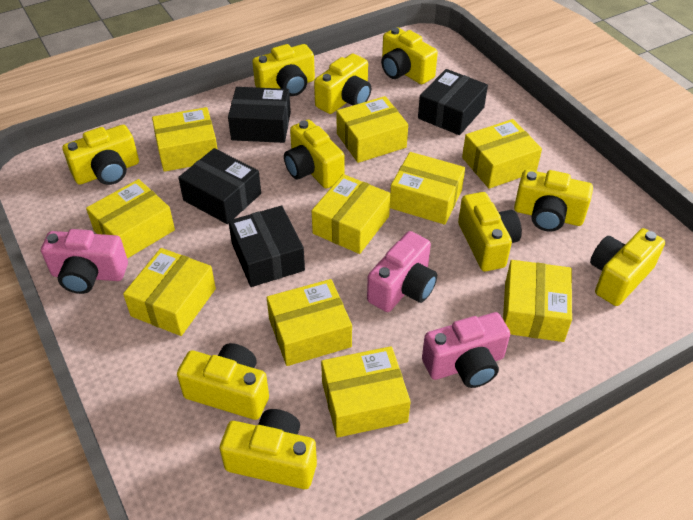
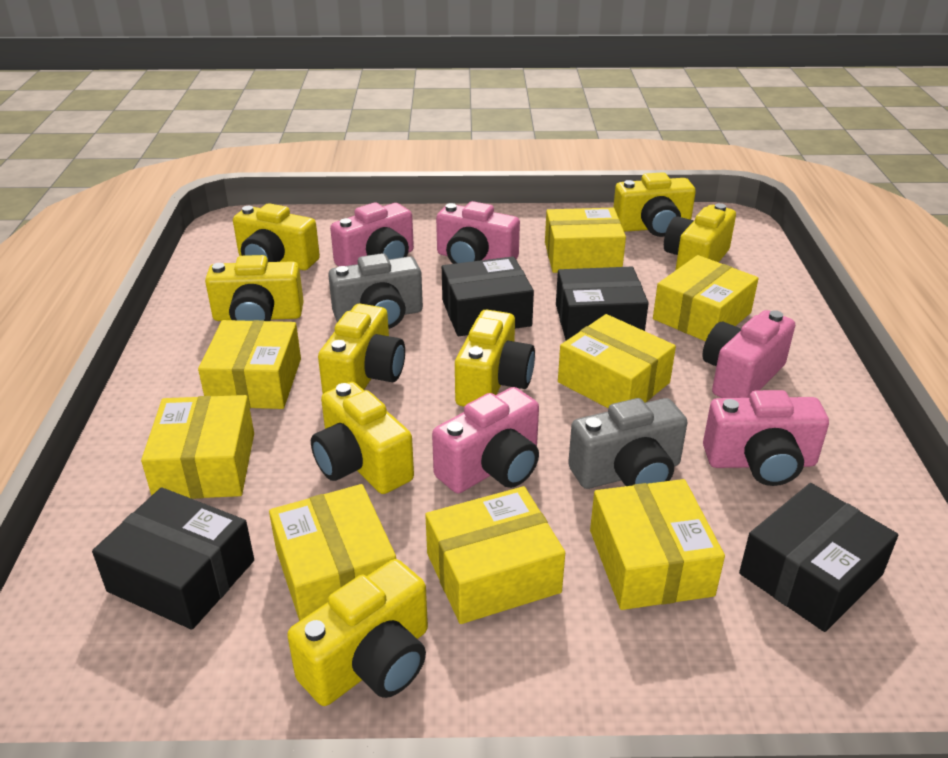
grey camera: 0 -> 2
pink camera: 3 -> 5
yellow box: 10 -> 8
yellow camera: 10 -> 8

